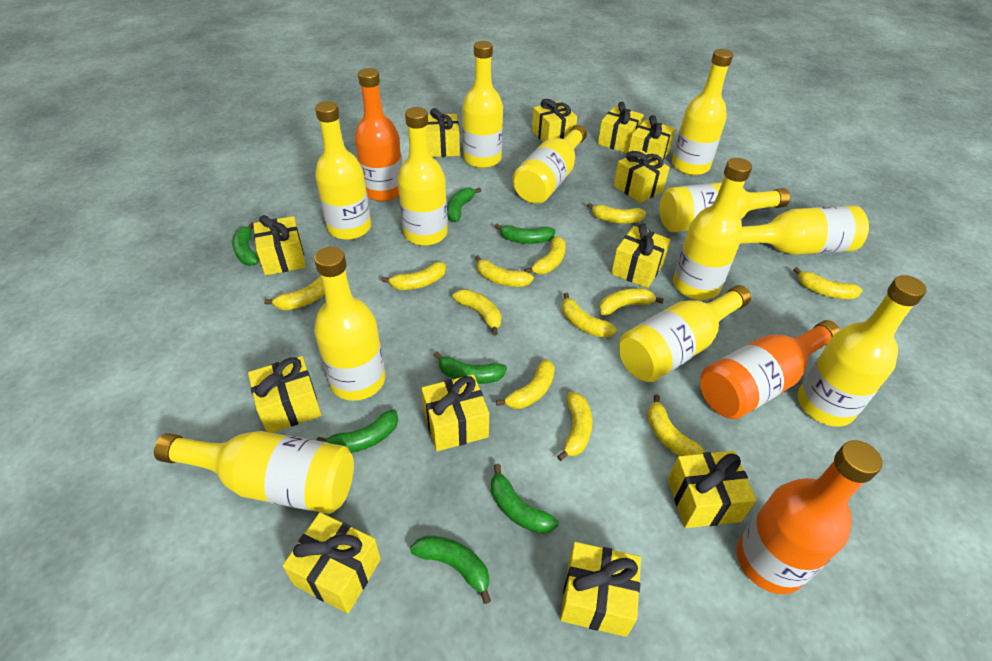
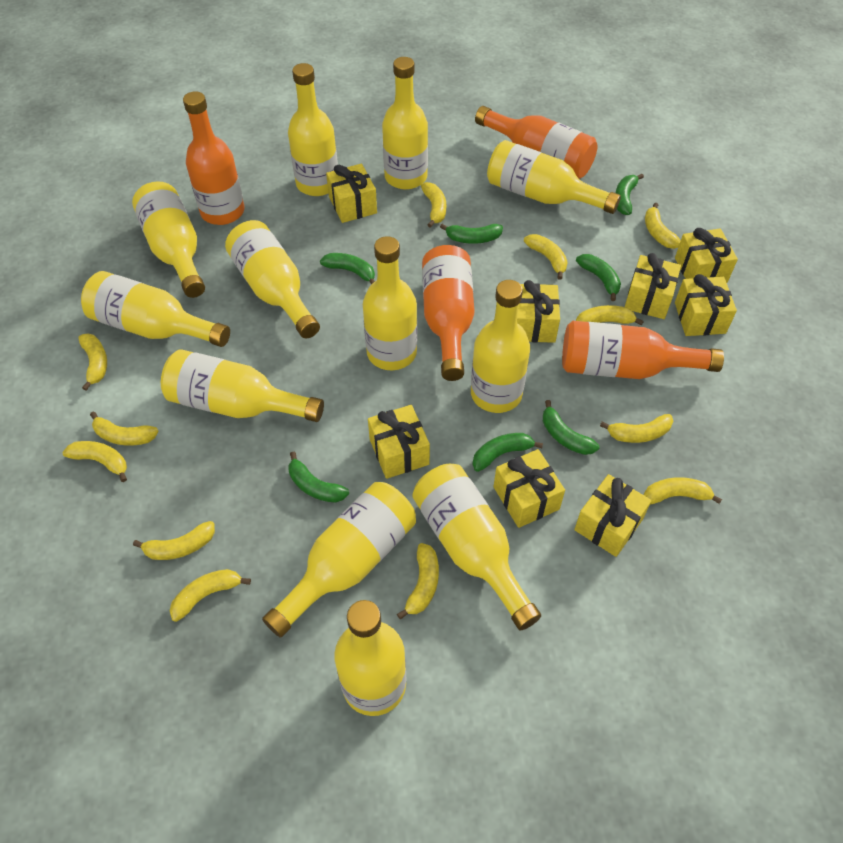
orange bottle: 3 -> 4
yellow gift: 12 -> 8

